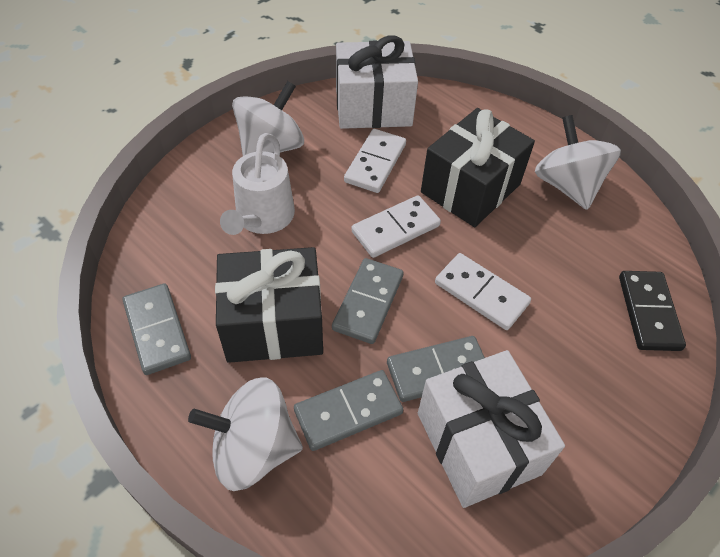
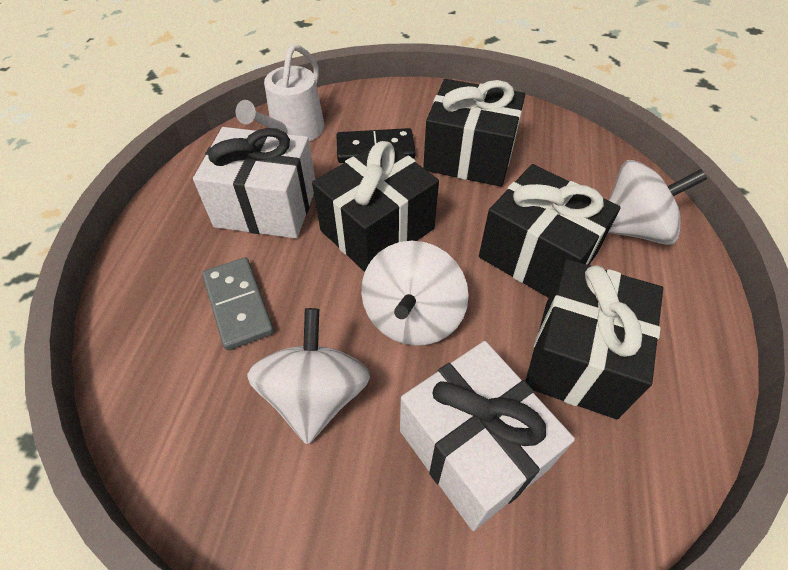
black gift: 2 -> 4
grey domino: 4 -> 1
white domino: 3 -> 0

